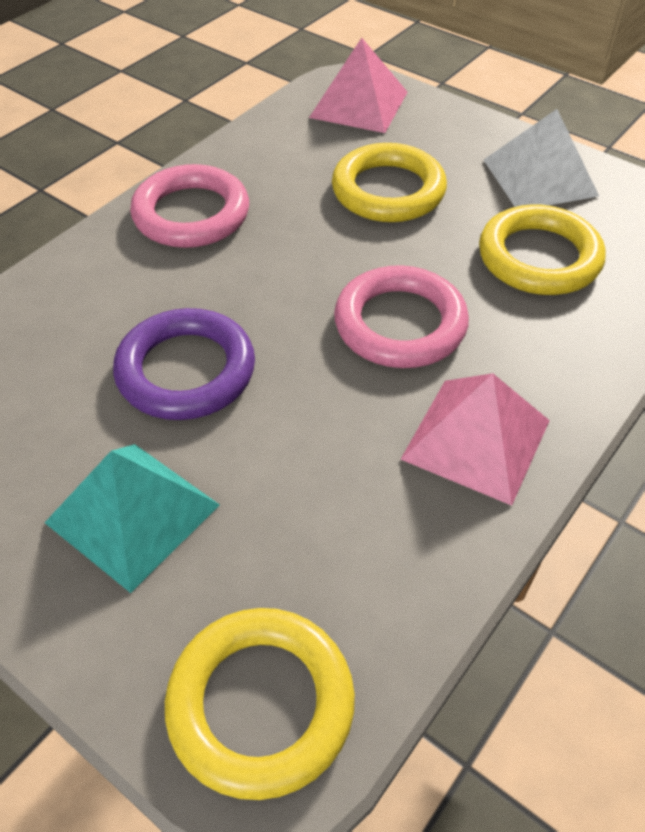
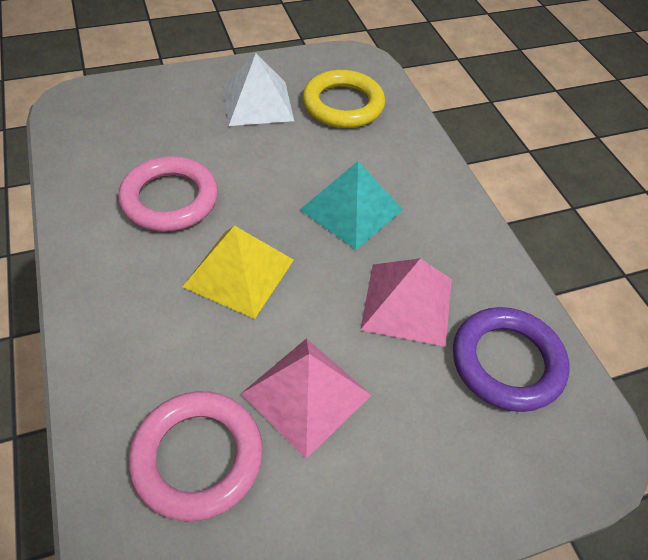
yellow pyramid: 0 -> 1
yellow ring: 3 -> 1

